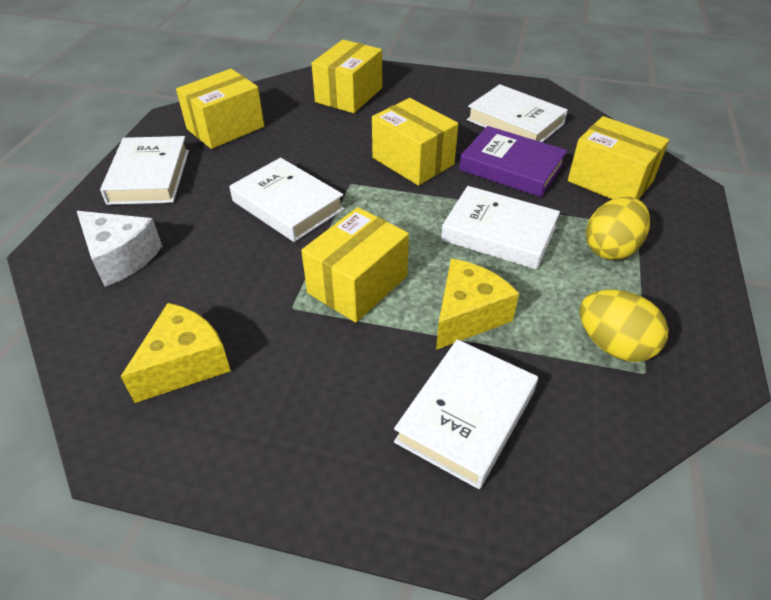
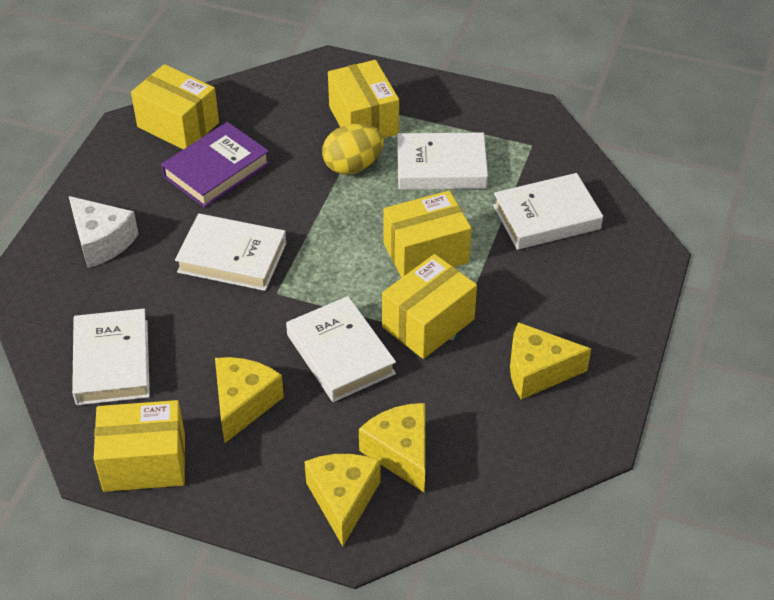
yellow cheese: 2 -> 4
yellow egg: 2 -> 1

